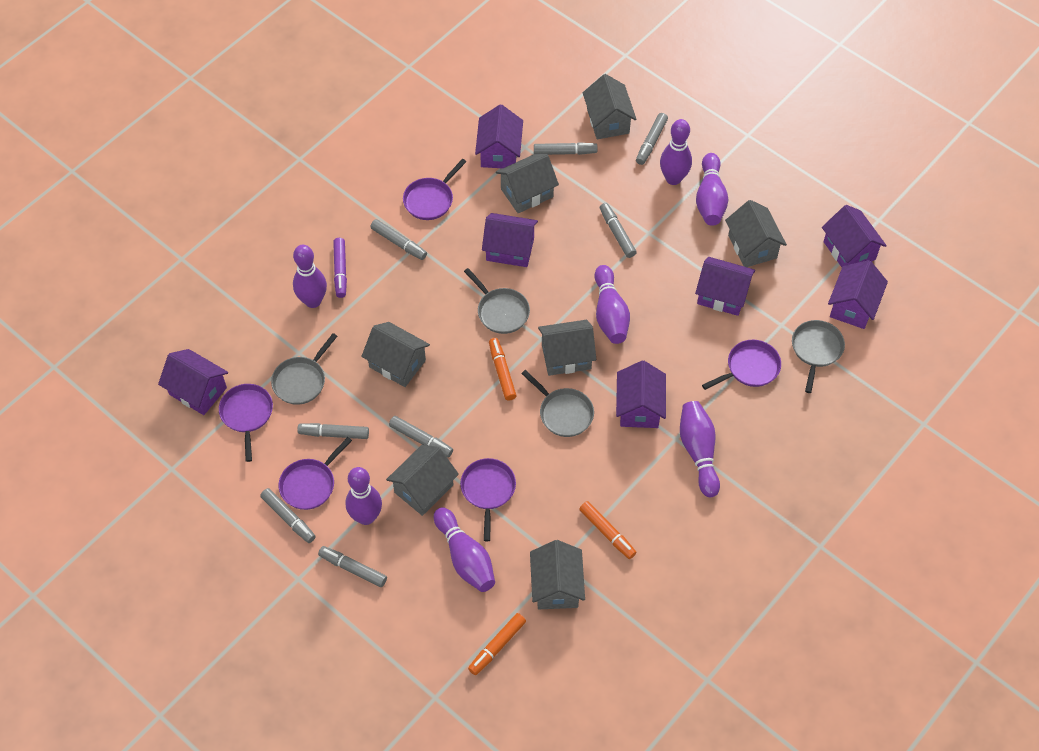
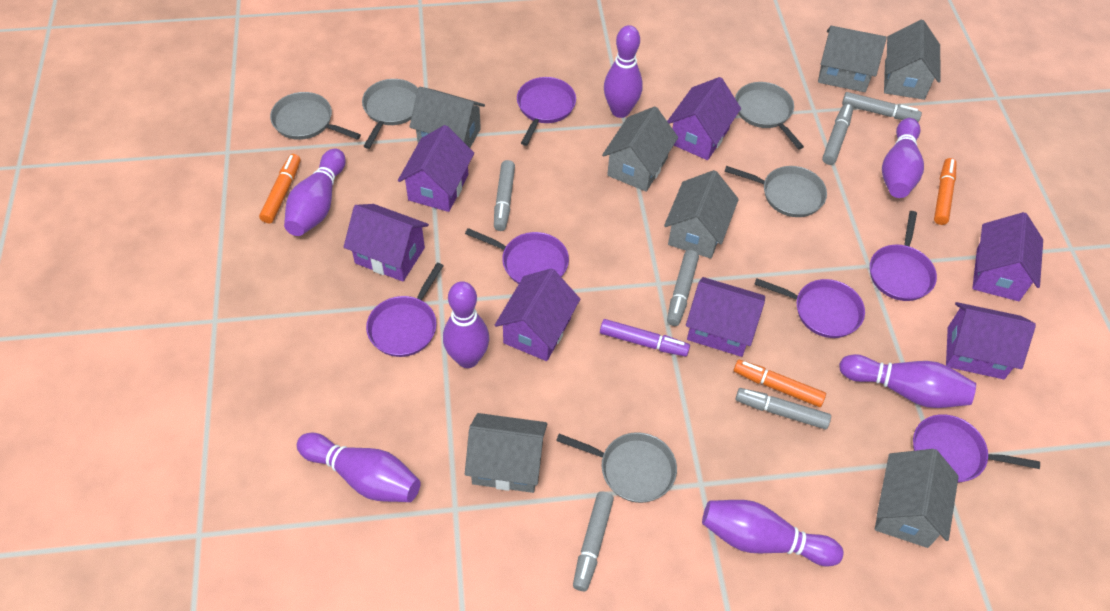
grey marker: 8 -> 6
grey pan: 4 -> 5
purple pan: 5 -> 6

